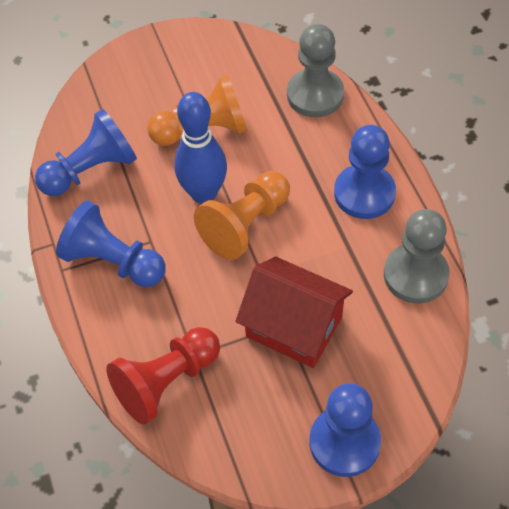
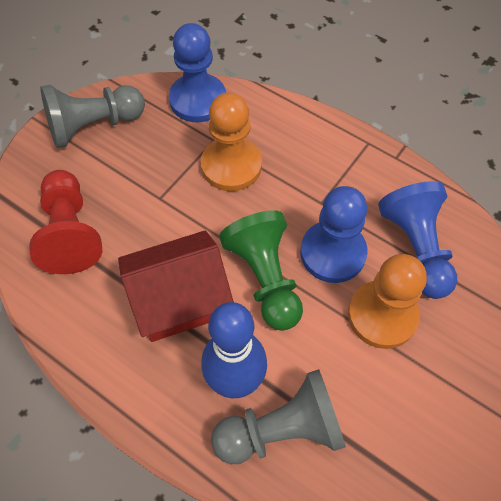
blue pawn: 4 -> 3
green pawn: 0 -> 1

